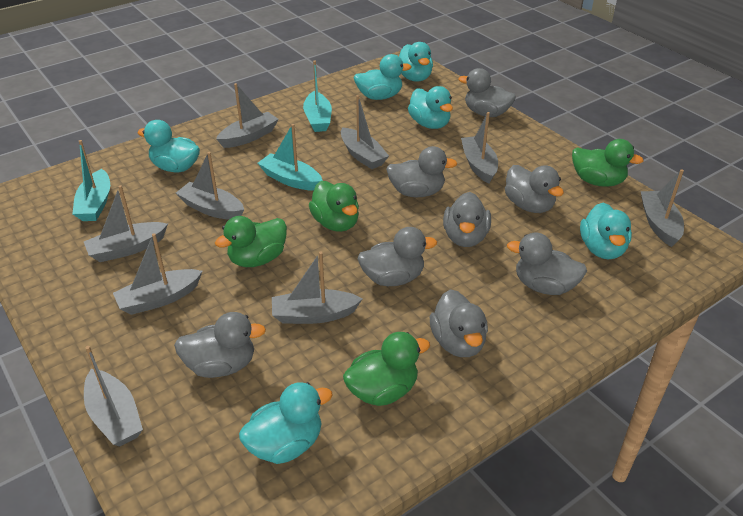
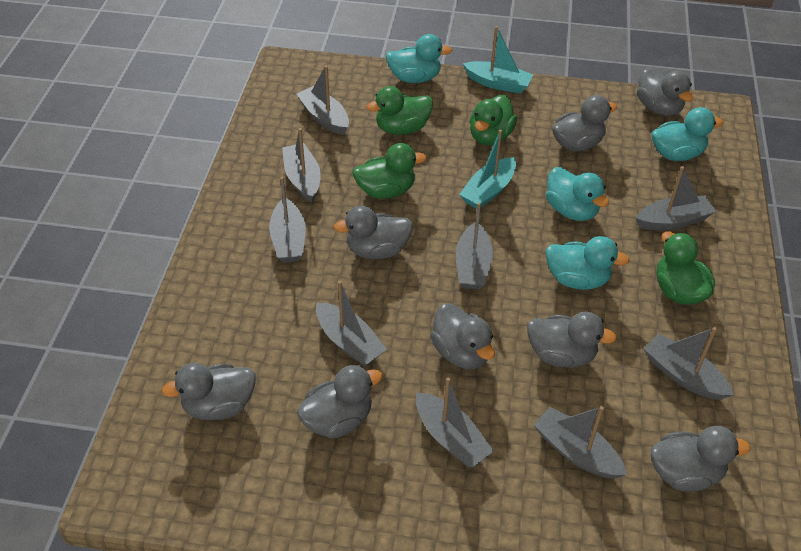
turquoise boat: 3 -> 2
turquoise duck: 6 -> 4

